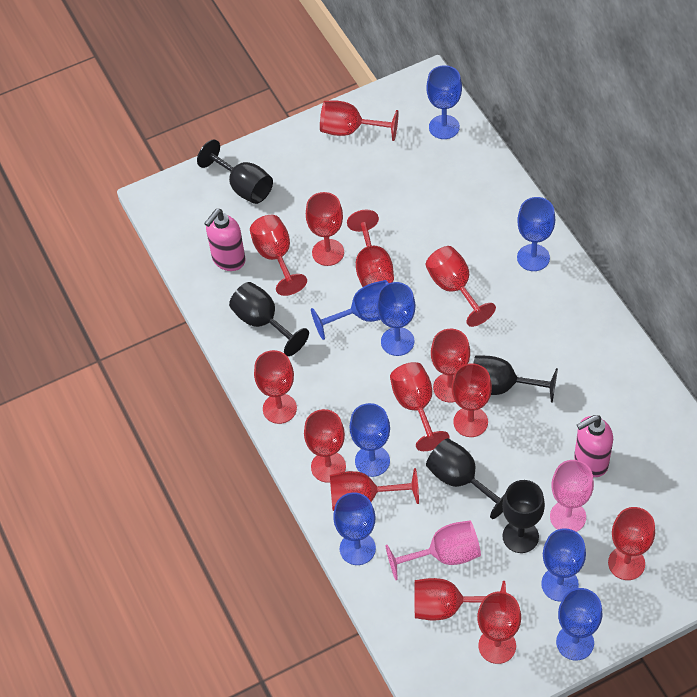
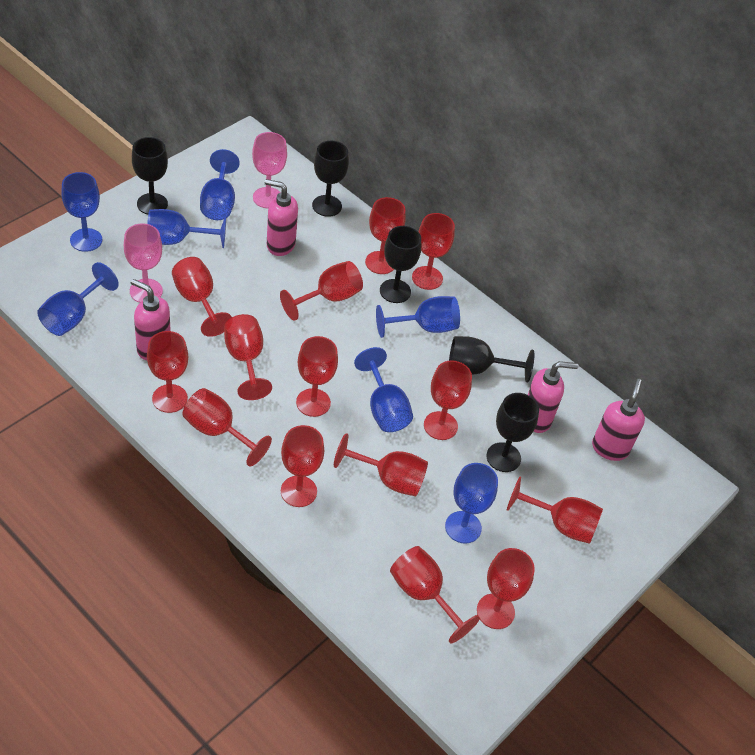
blue goblet: 8 -> 7
pink soap dispenser: 2 -> 4

